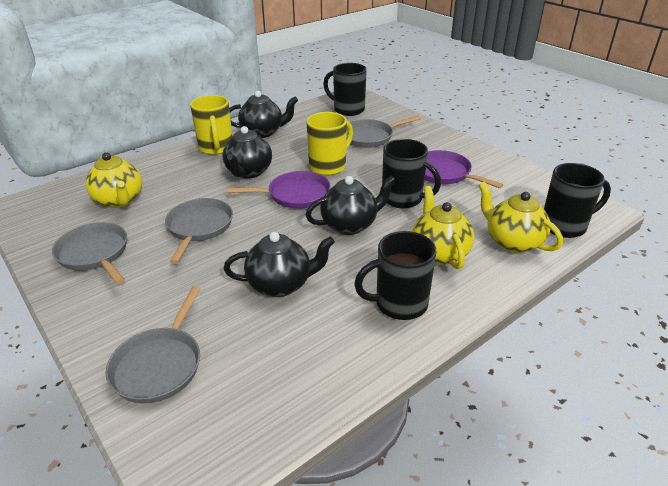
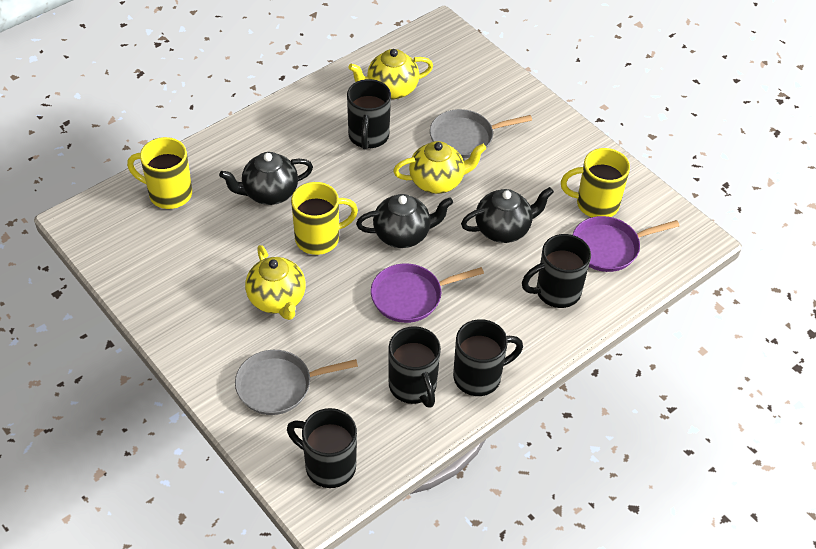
black mug: 4 -> 5
black teapot: 4 -> 3
grey pan: 4 -> 2
yellow mug: 2 -> 3

